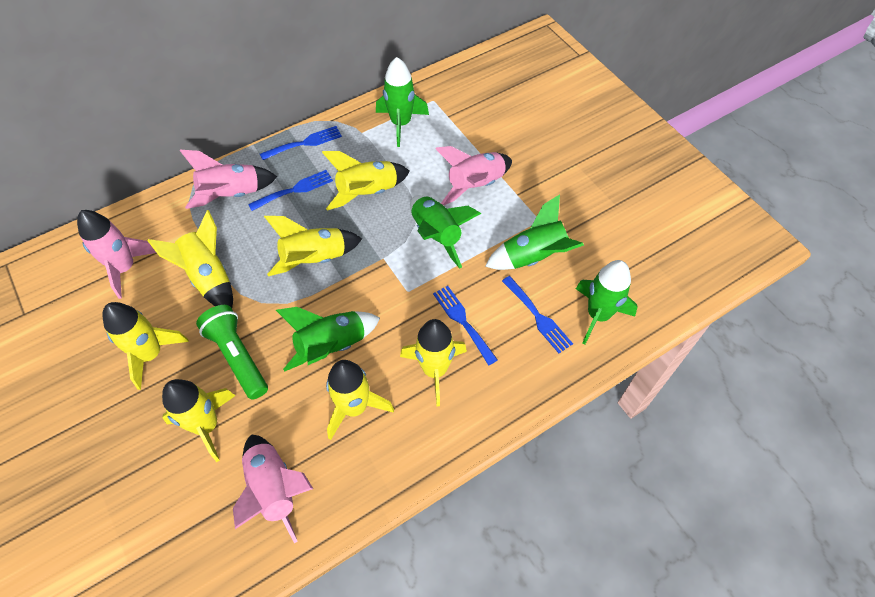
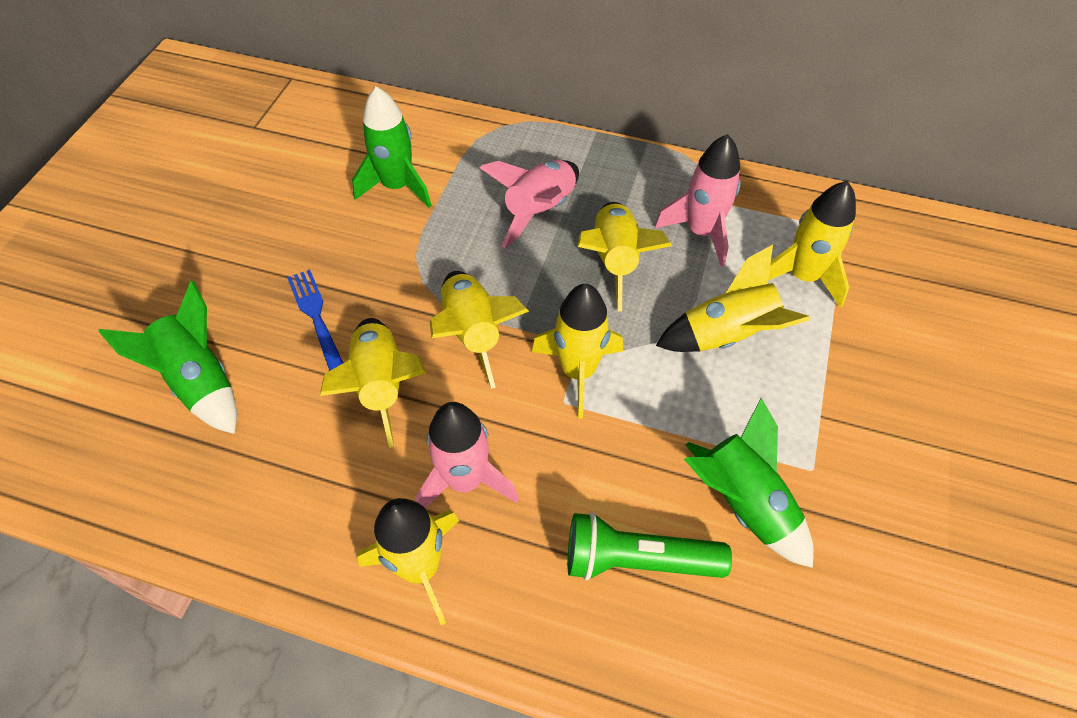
blue fork: 4 -> 1
green rocket: 5 -> 3
pink rocket: 4 -> 3

